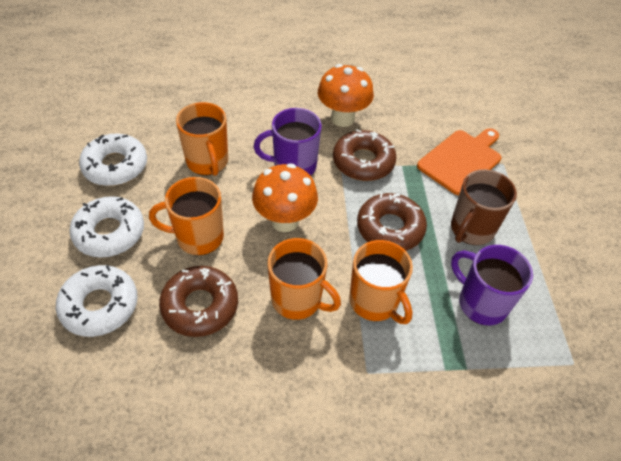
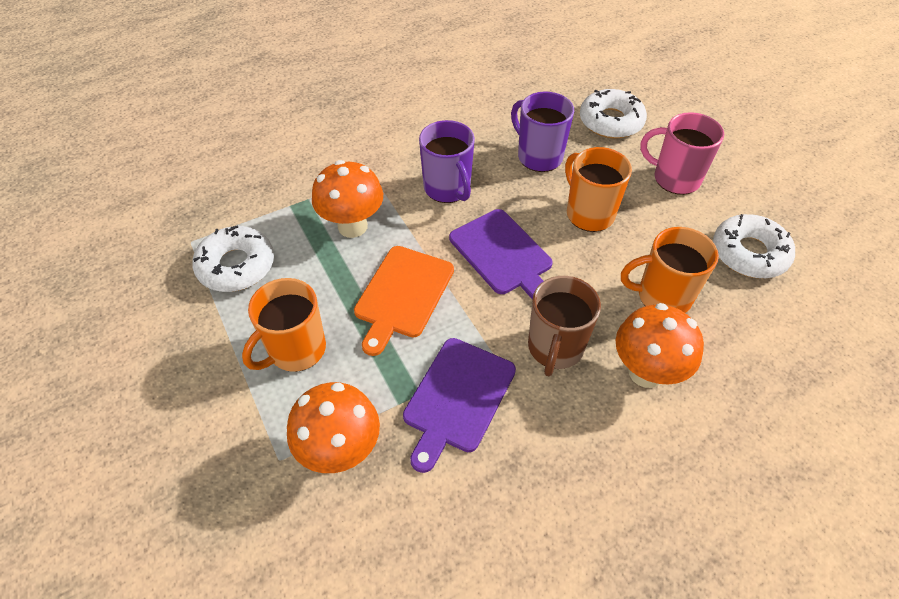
brown donut: 3 -> 0
orange mug: 4 -> 3
orange mushroom: 2 -> 3
pink mug: 0 -> 1
purple cutting board: 0 -> 2

